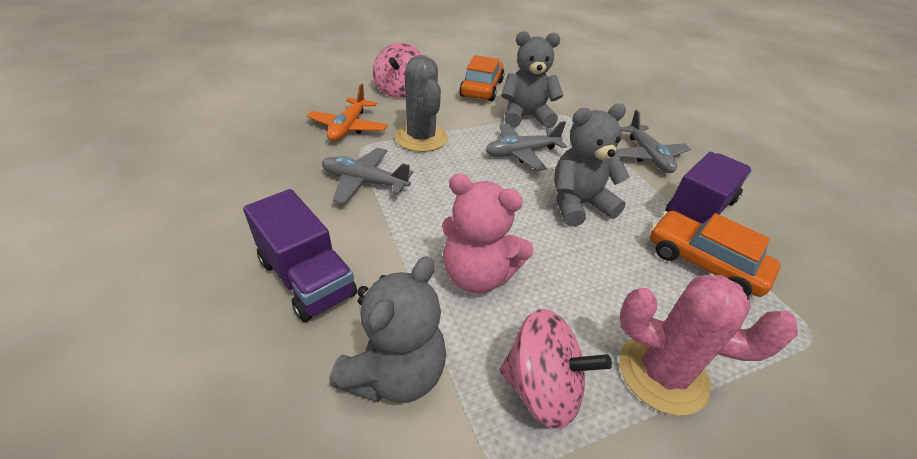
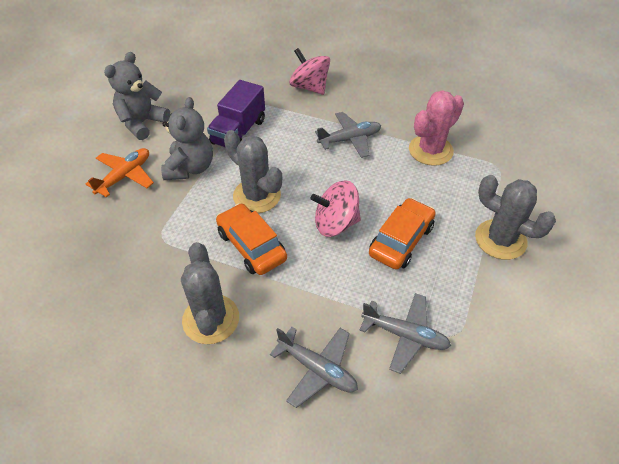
grey cactus: 1 -> 3
grey teddy bear: 3 -> 2
pink teddy bear: 1 -> 0
purple truck: 2 -> 1

